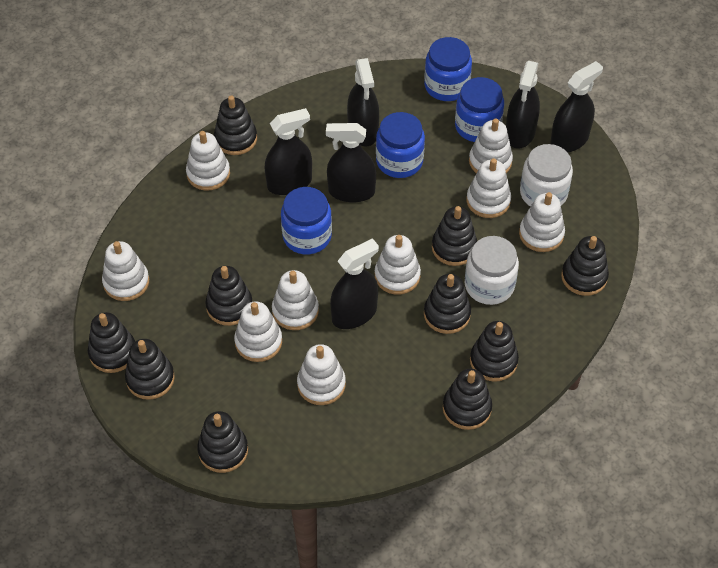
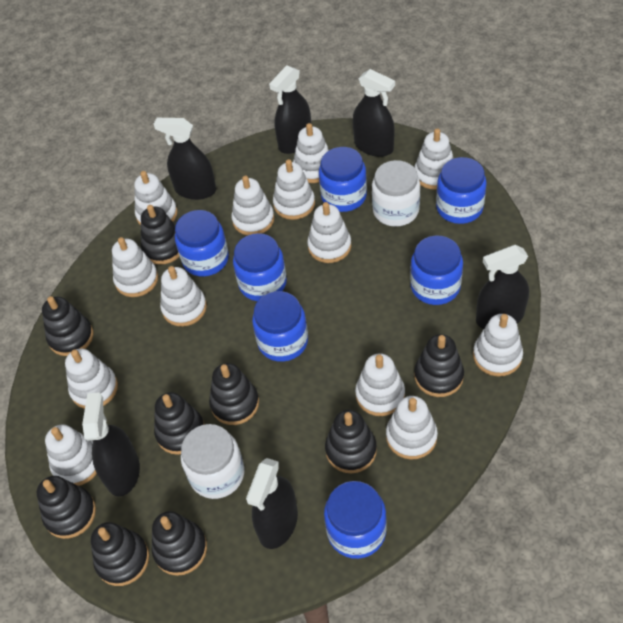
black stacking toy: 10 -> 9
blue jar: 4 -> 7
white stacking toy: 9 -> 13

